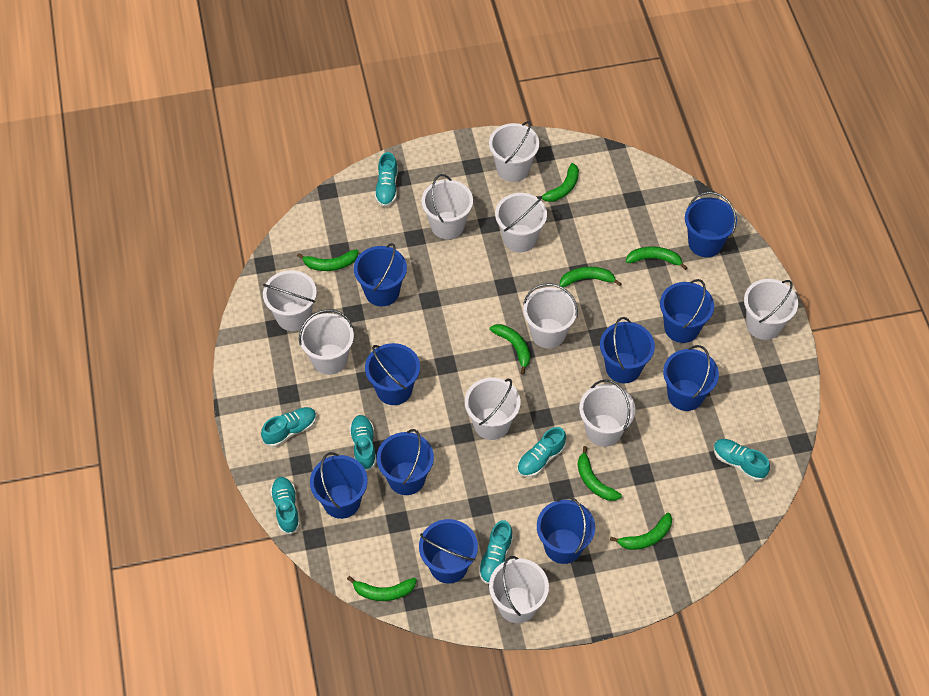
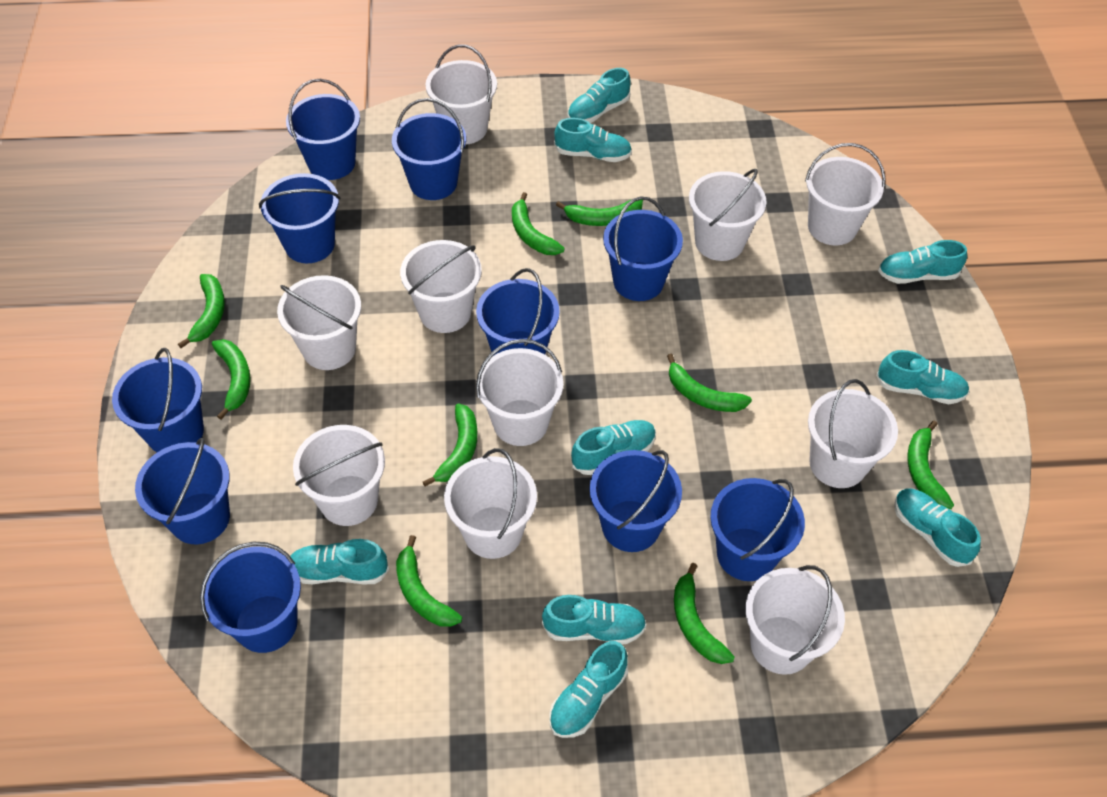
green banana: 8 -> 9
turquoise shoe: 7 -> 9

